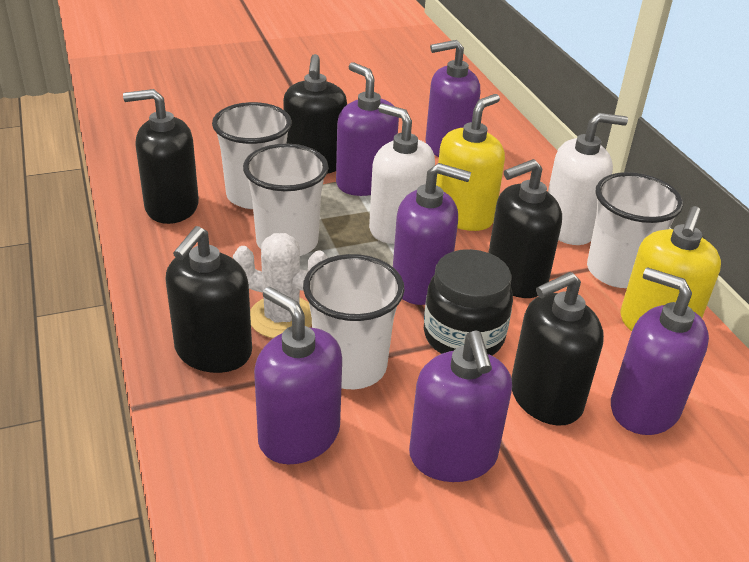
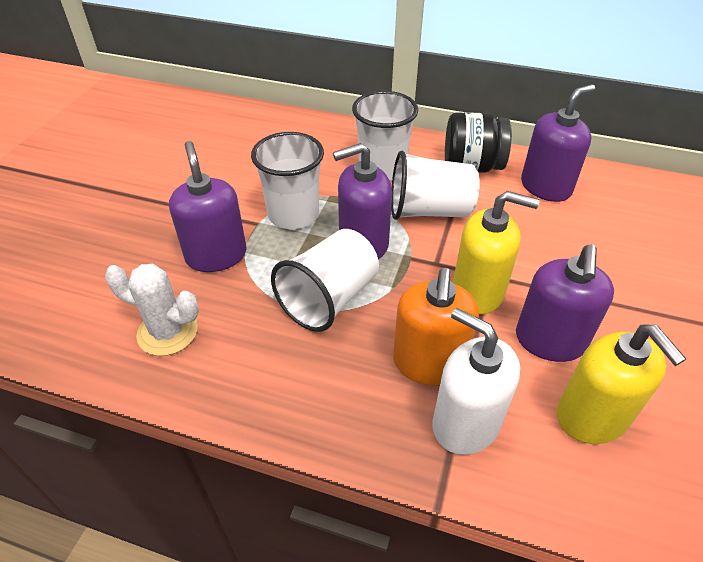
black soap dispenser: 5 -> 0
orange soap dispenser: 0 -> 1
purple soap dispenser: 6 -> 4
white soap dispenser: 2 -> 1

